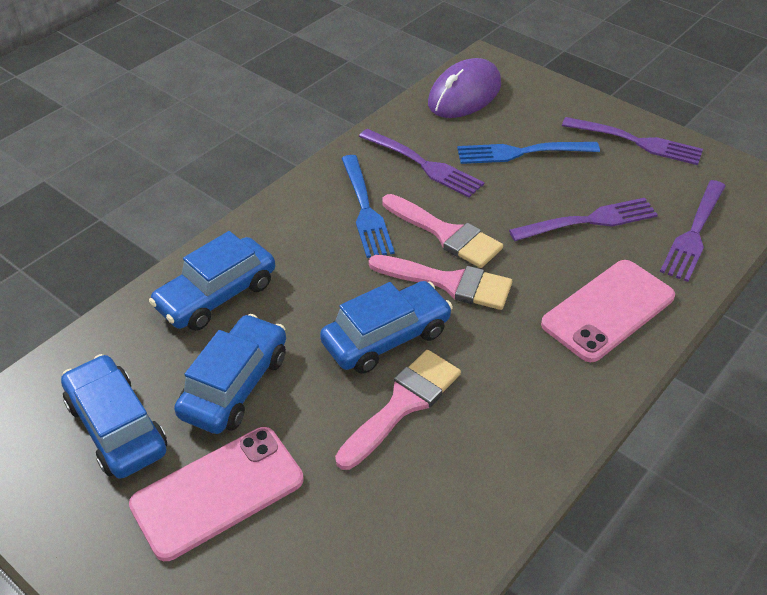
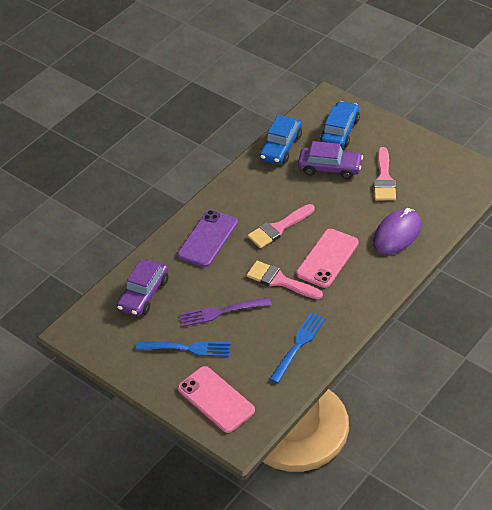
blue car: 4 -> 2
purple car: 0 -> 2
purple fork: 4 -> 1
purple phone: 0 -> 1

